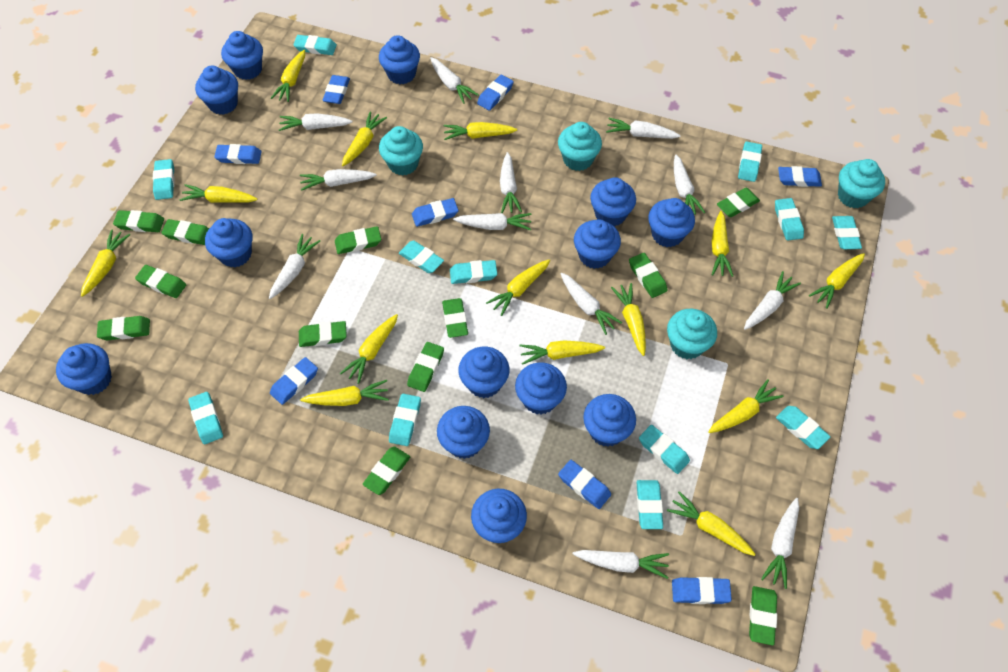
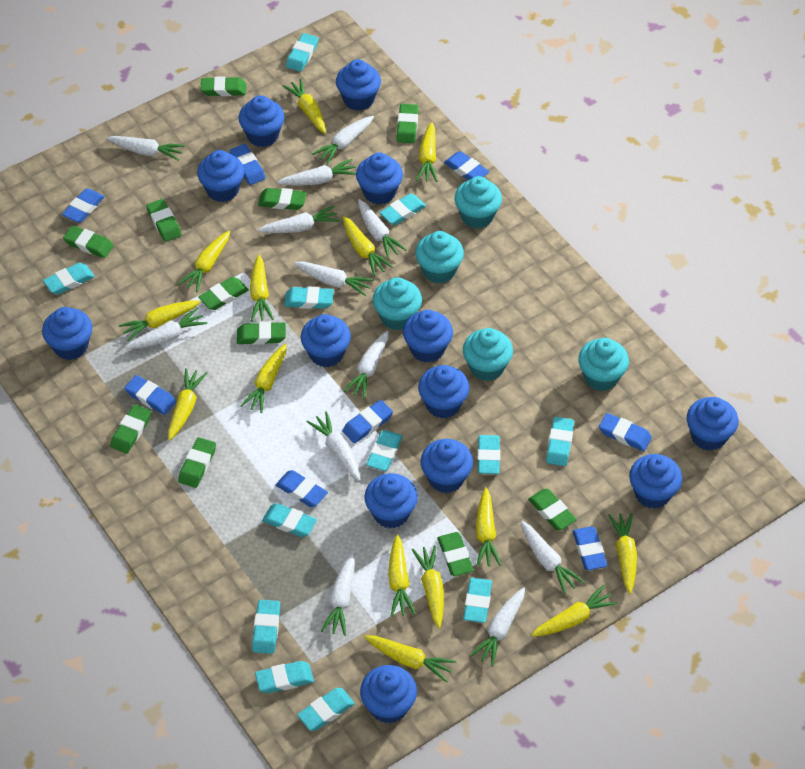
green eraser: 12 -> 11
turquoise cupcake: 4 -> 5

